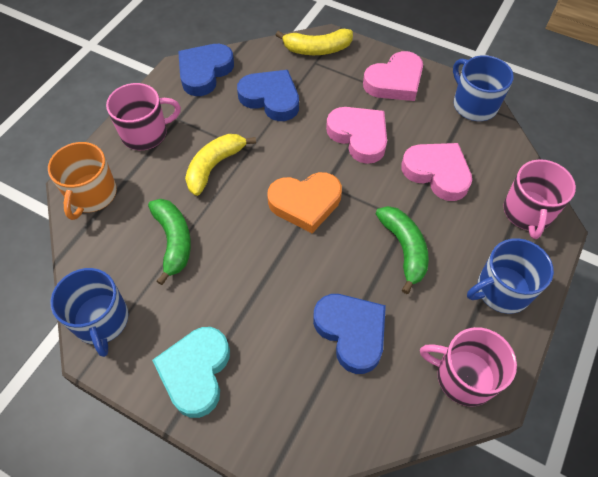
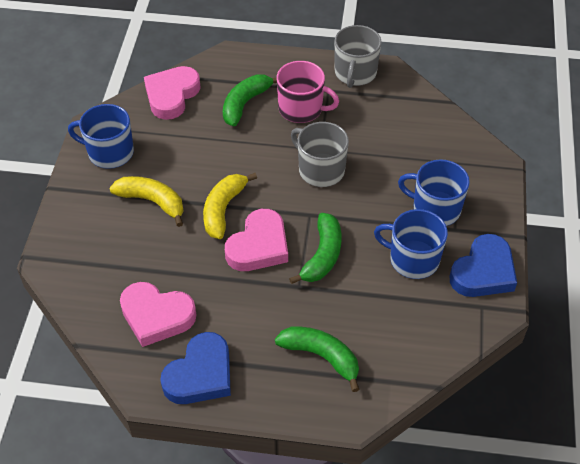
blue heart: 3 -> 2
green banana: 2 -> 3
grey mug: 0 -> 2
orange heart: 1 -> 0
orange mug: 1 -> 0
pink mug: 3 -> 1
turquoise heart: 1 -> 0

